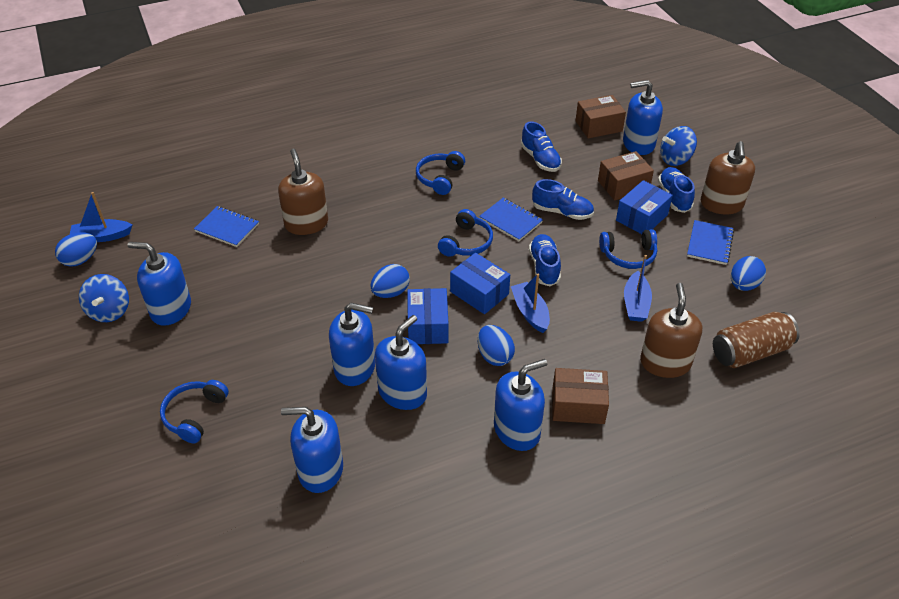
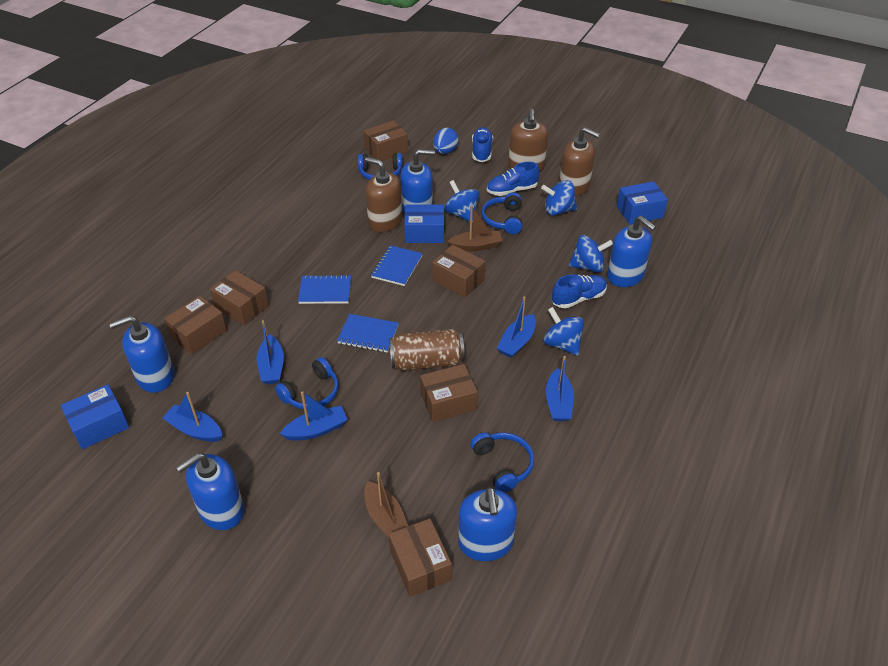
blue boat: 3 -> 5
blue egg: 4 -> 1
blue shoe: 4 -> 3
blue soap dispenser: 6 -> 5
blue spinning top: 2 -> 4
brown boat: 0 -> 2
brown box: 3 -> 6

